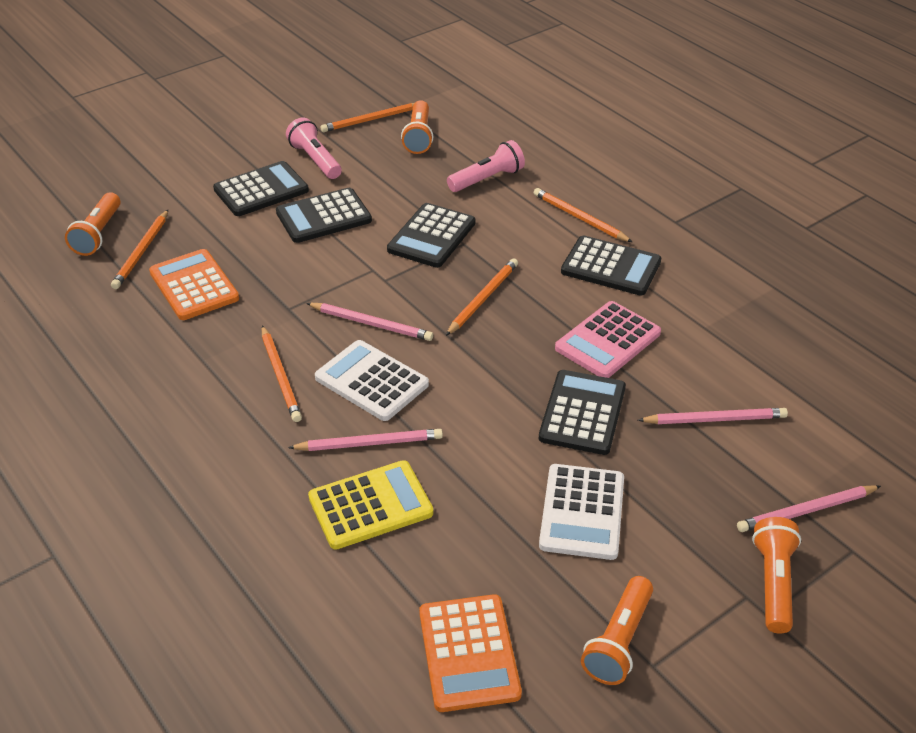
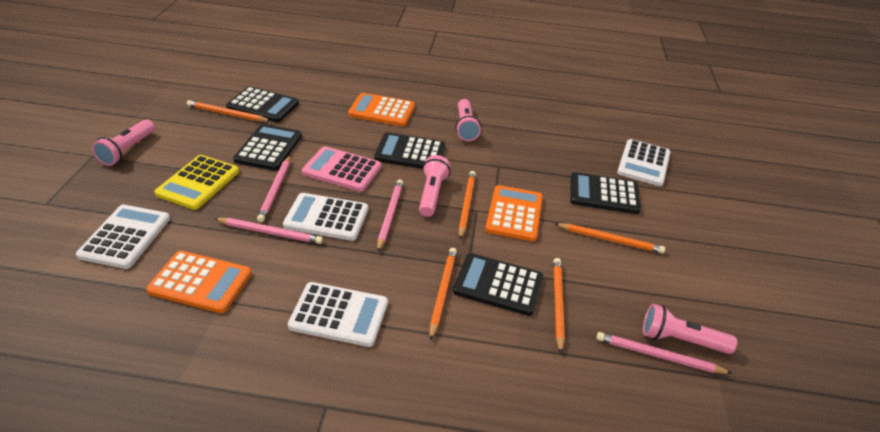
orange calculator: 2 -> 3
orange flashlight: 4 -> 0
pink flashlight: 2 -> 4
white calculator: 2 -> 4

